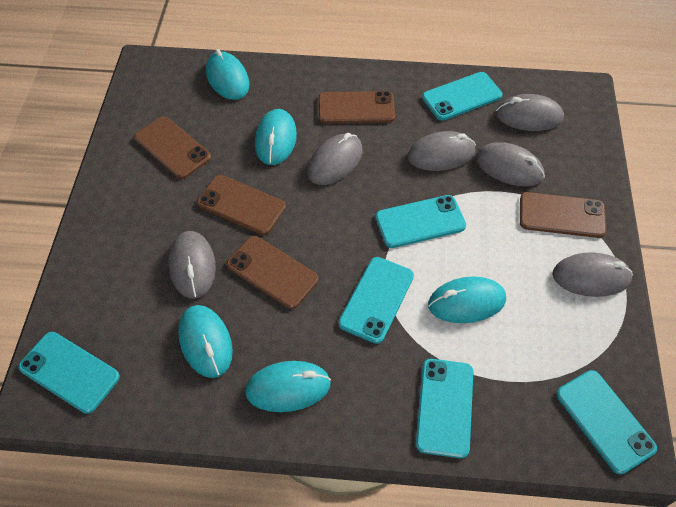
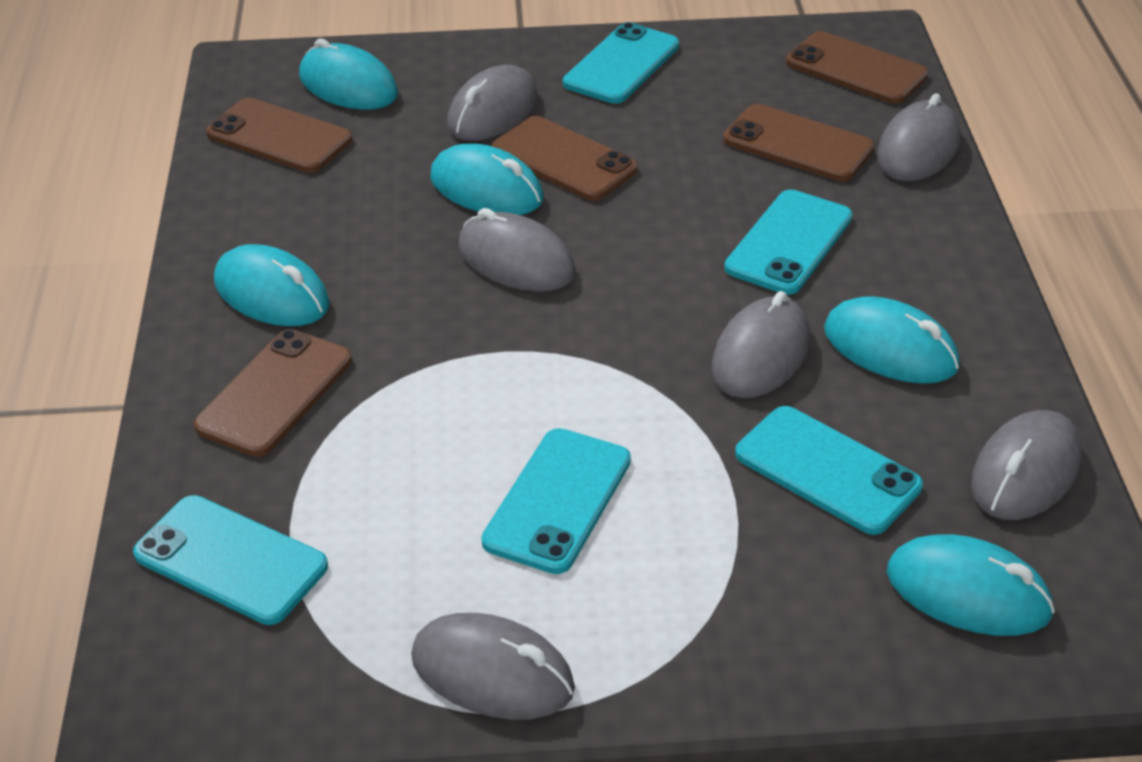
turquoise phone: 6 -> 5

